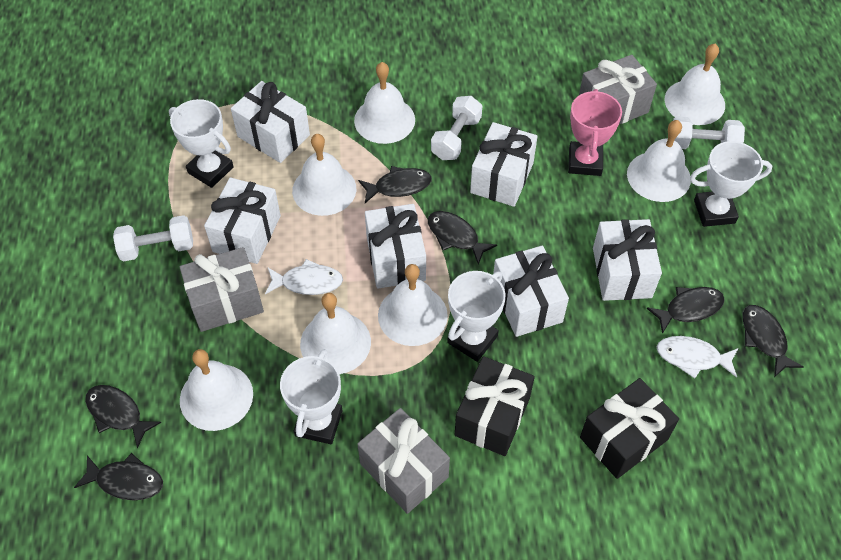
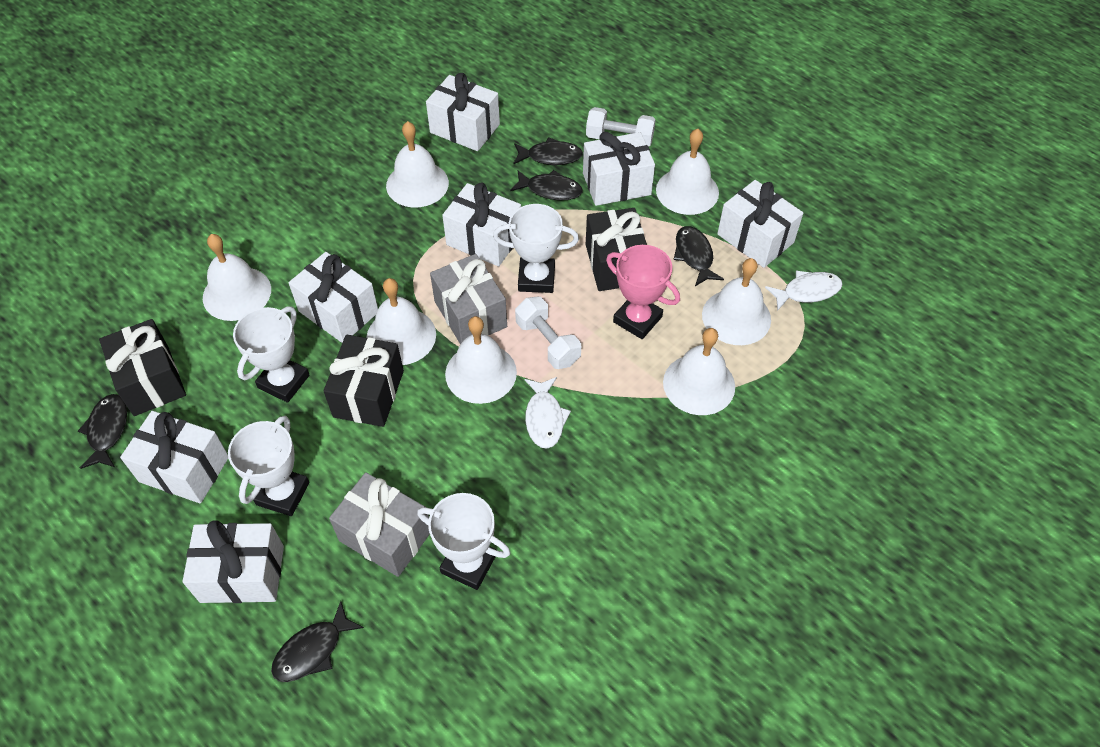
black fish: 6 -> 5
black gift: 2 -> 3
grey gift: 3 -> 2
white dumbbell: 3 -> 2
white gift: 6 -> 7

